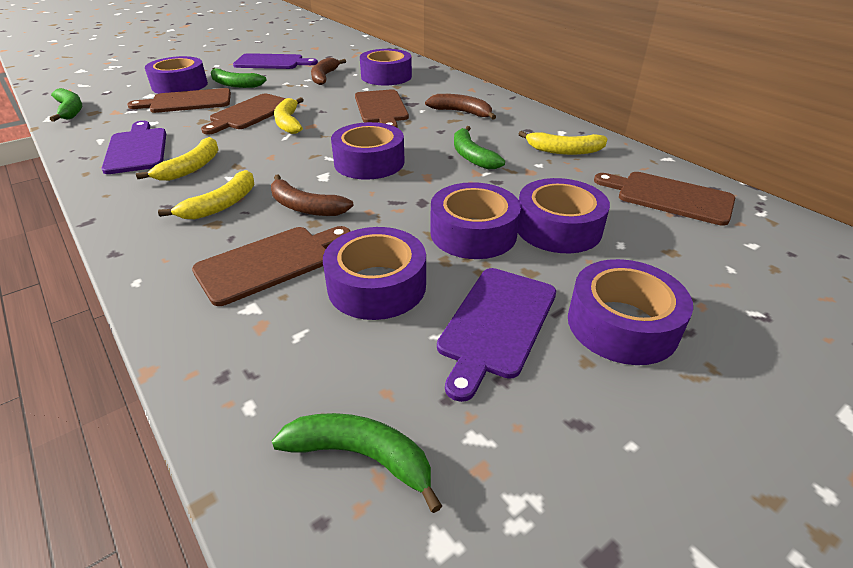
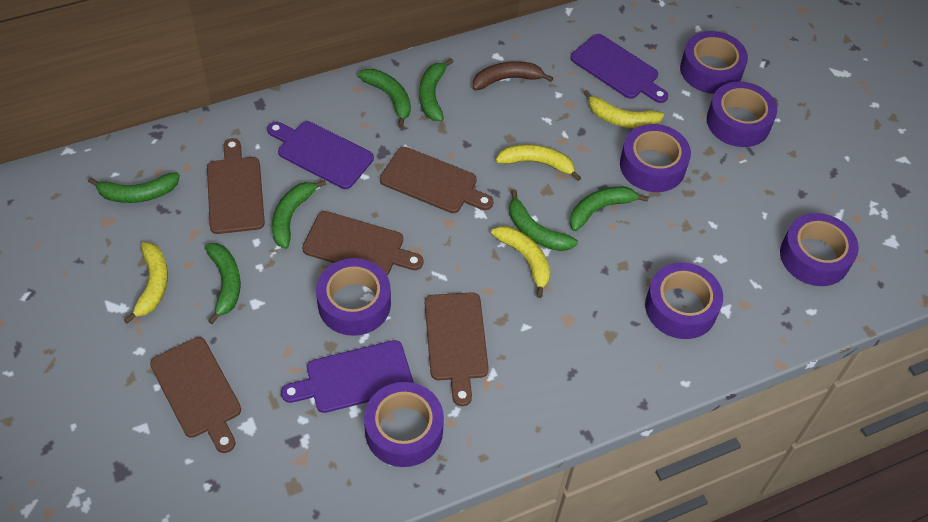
brown banana: 3 -> 1
green banana: 4 -> 7

